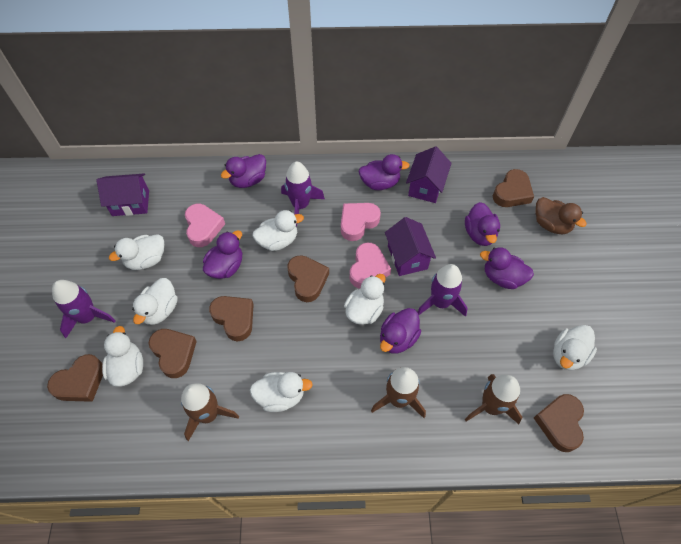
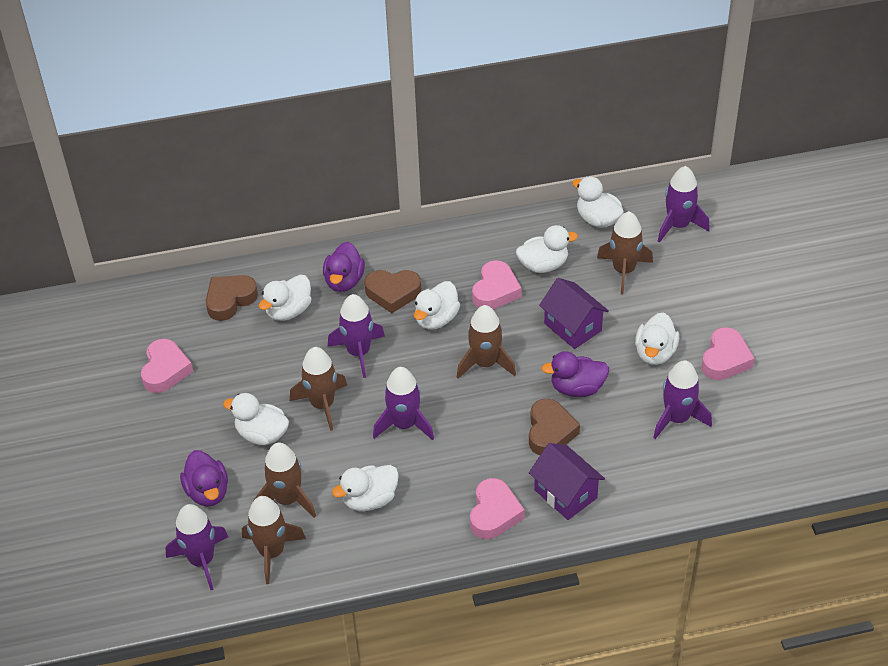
brown duck: 1 -> 0
brown heart: 6 -> 3
brown rocket: 3 -> 5
pink heart: 3 -> 4
purple duck: 6 -> 3
purple house: 3 -> 2
purple rocket: 3 -> 5

